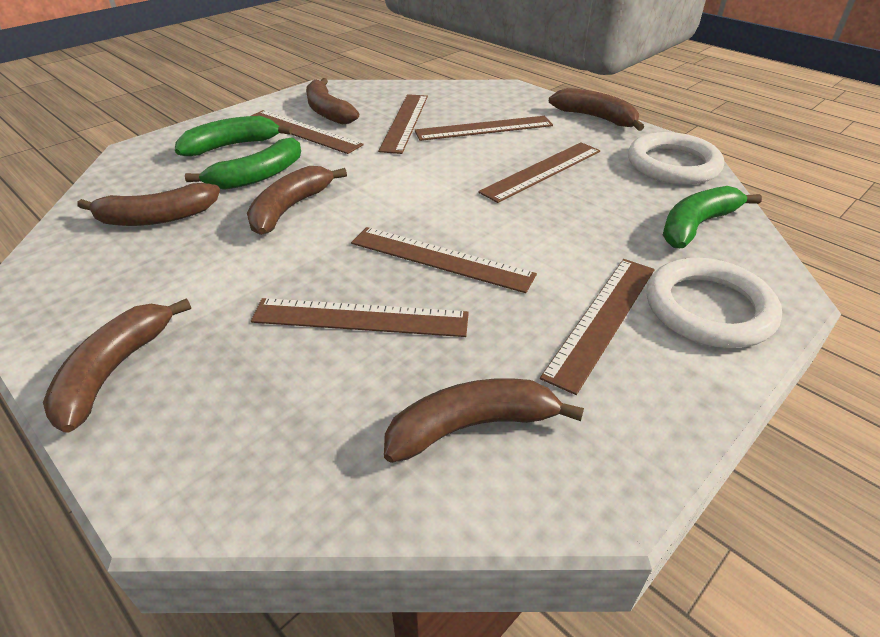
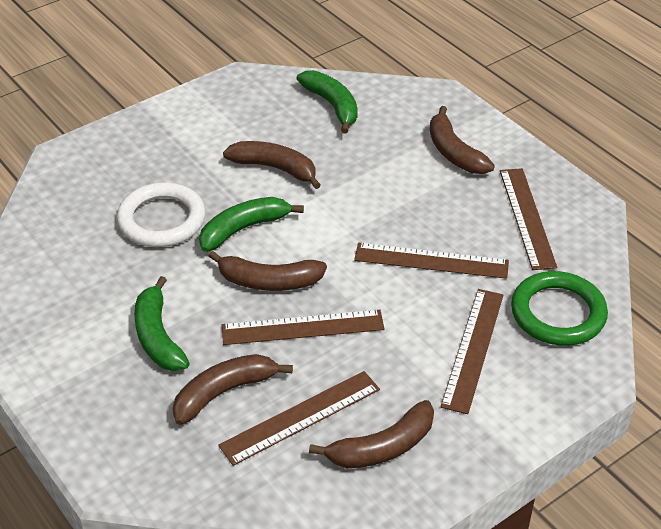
brown banana: 6 -> 5
brown ruler: 7 -> 5
green ring: 0 -> 1
white ring: 2 -> 1

